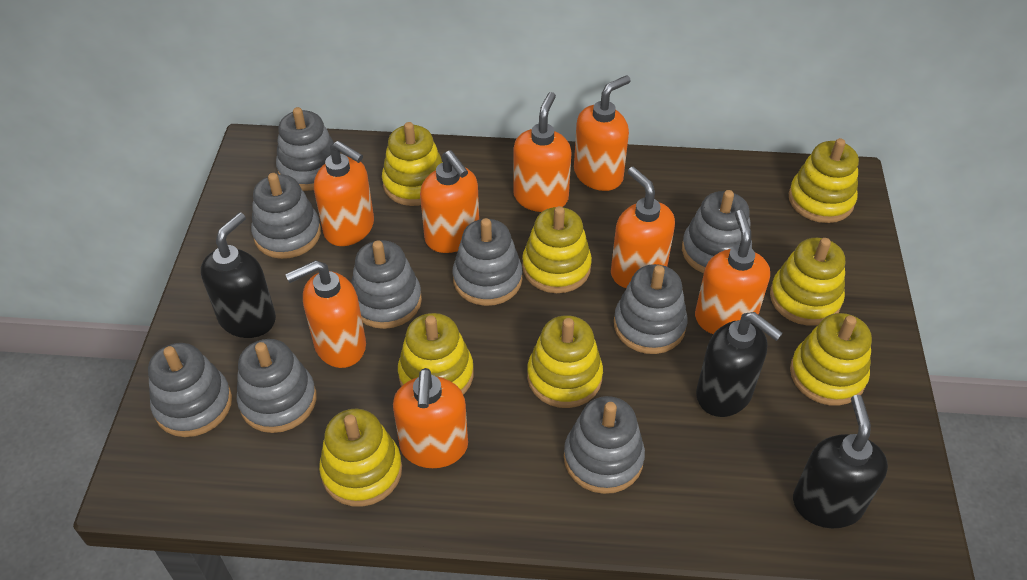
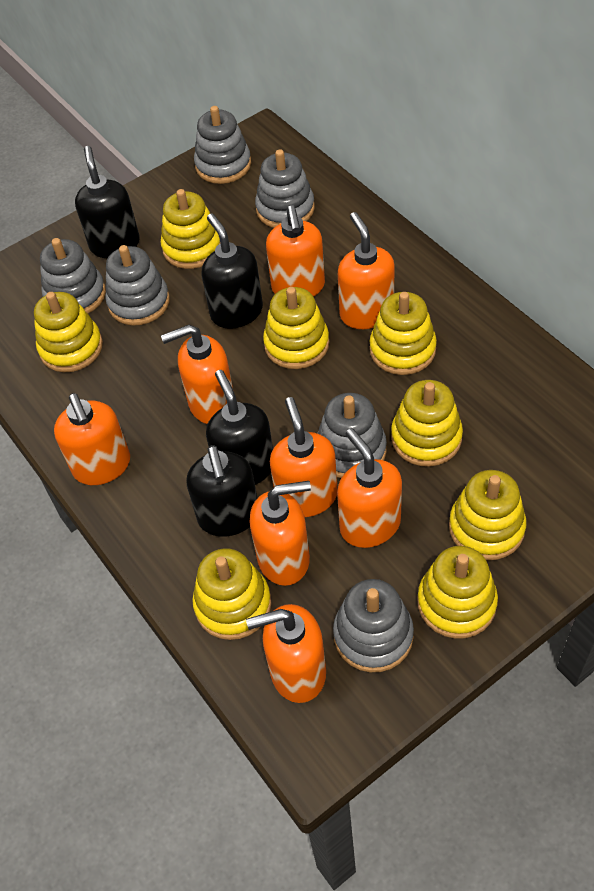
black soap dispenser: 3 -> 4
grey stacking toy: 9 -> 6

